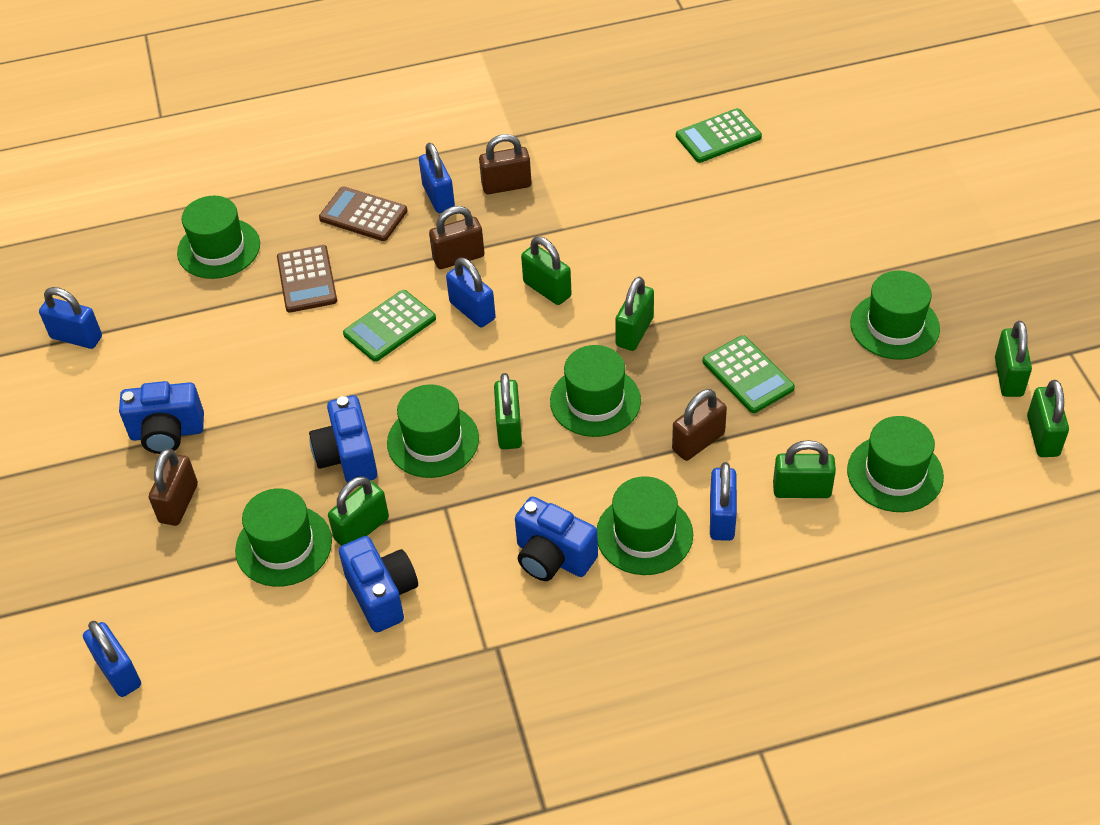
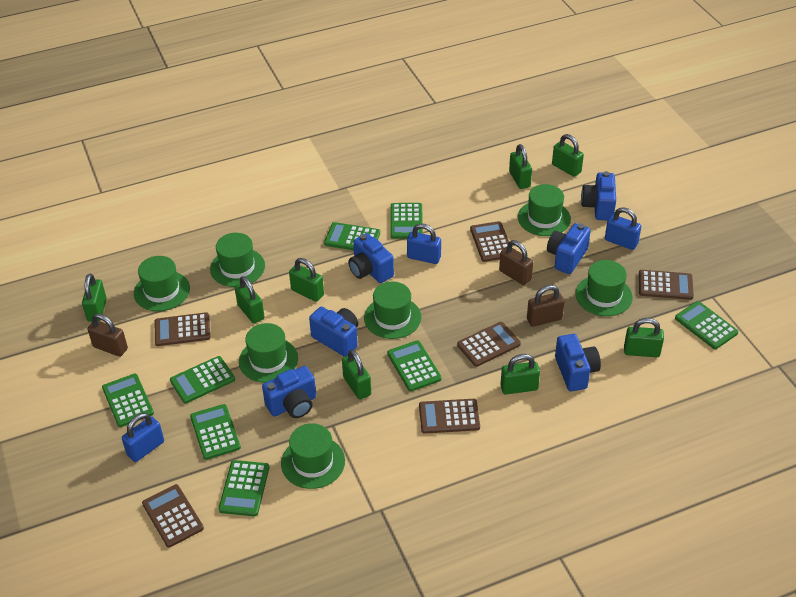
blue camera: 4 -> 6
blue padlock: 5 -> 3
brown calculator: 2 -> 6
brown padlock: 4 -> 3
green calculator: 3 -> 8
green padlock: 7 -> 8

